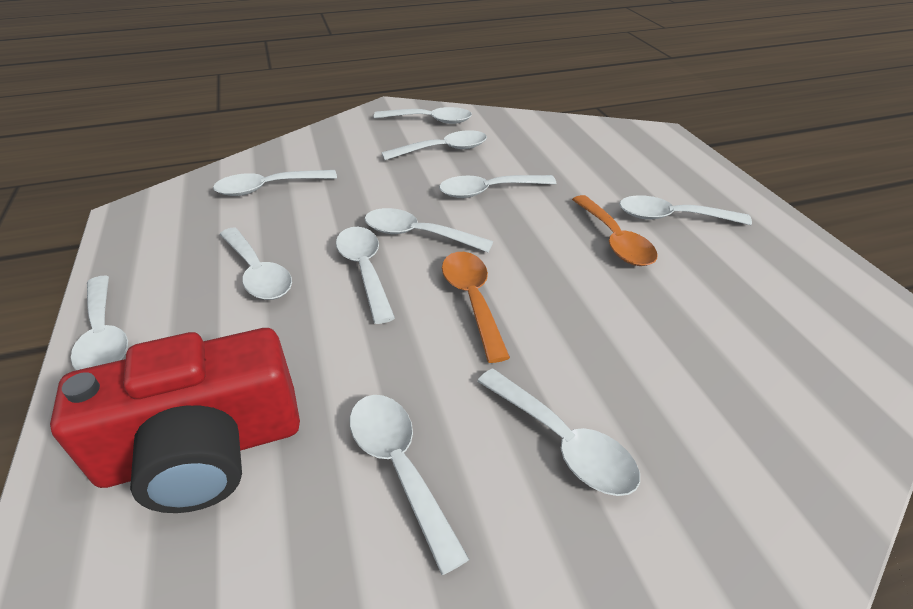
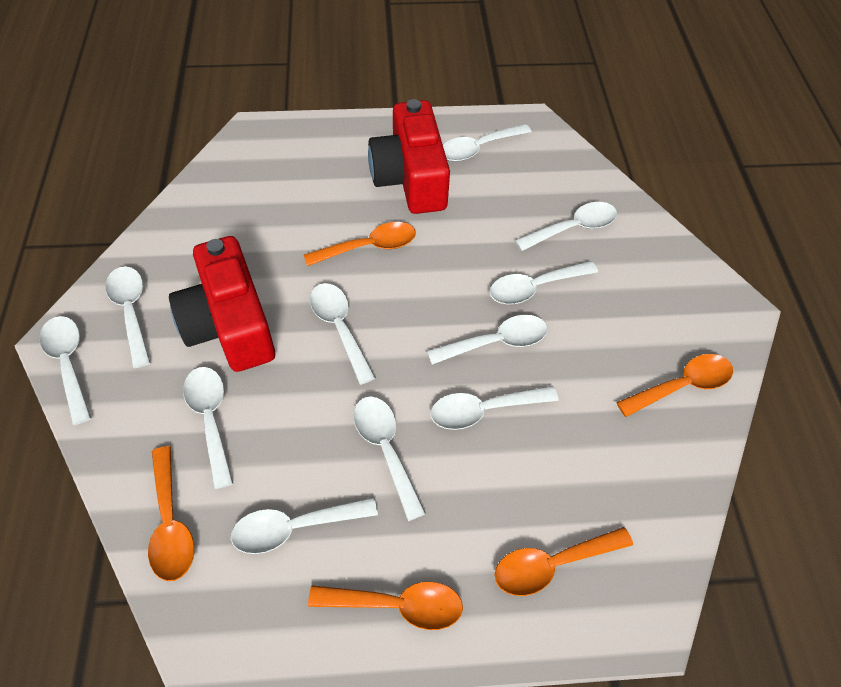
orange spoon: 2 -> 5
red camera: 1 -> 2

